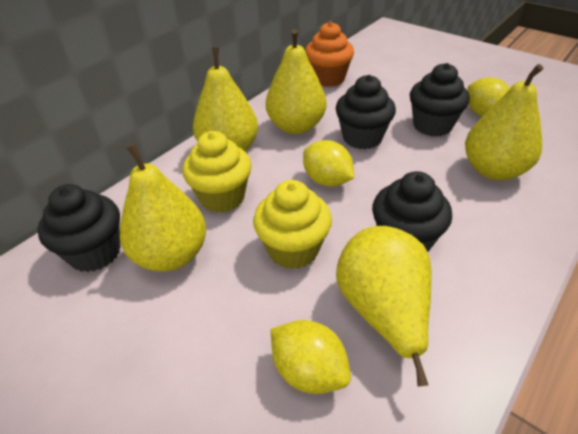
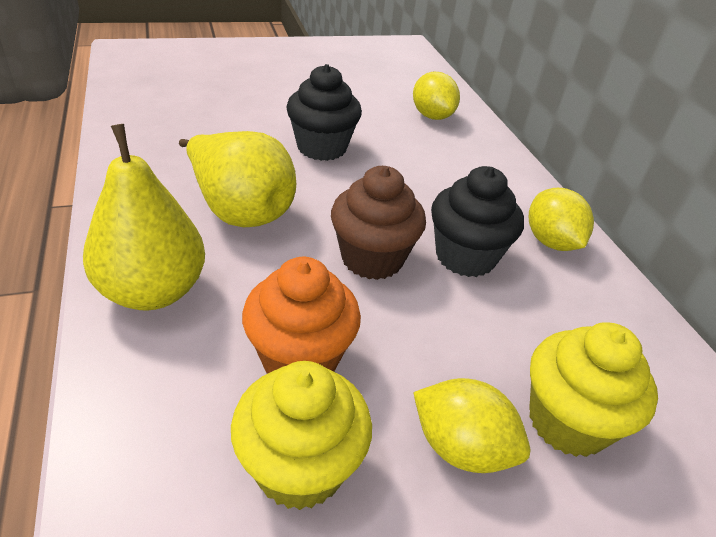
black cupcake: 4 -> 2
brown cupcake: 0 -> 1
yellow pear: 5 -> 2

